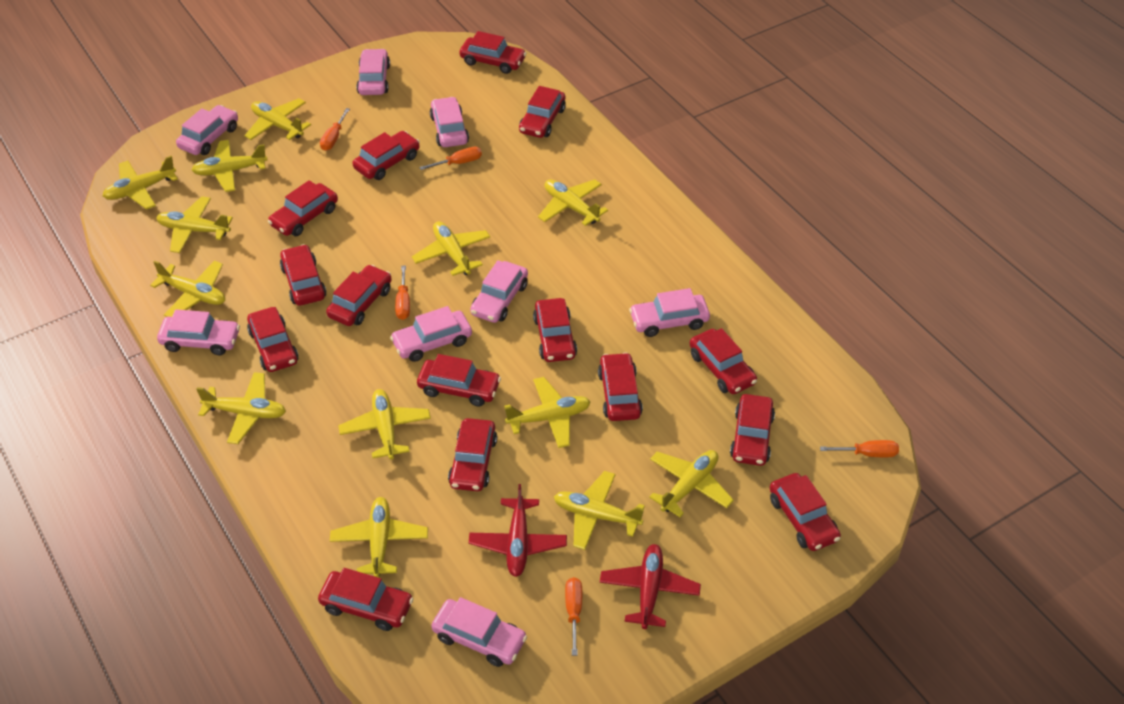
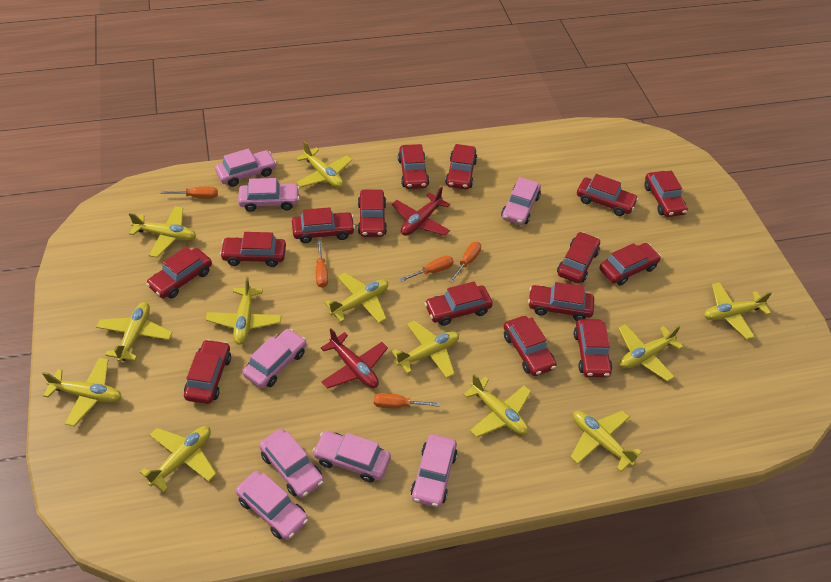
yellow plane: 13 -> 12

